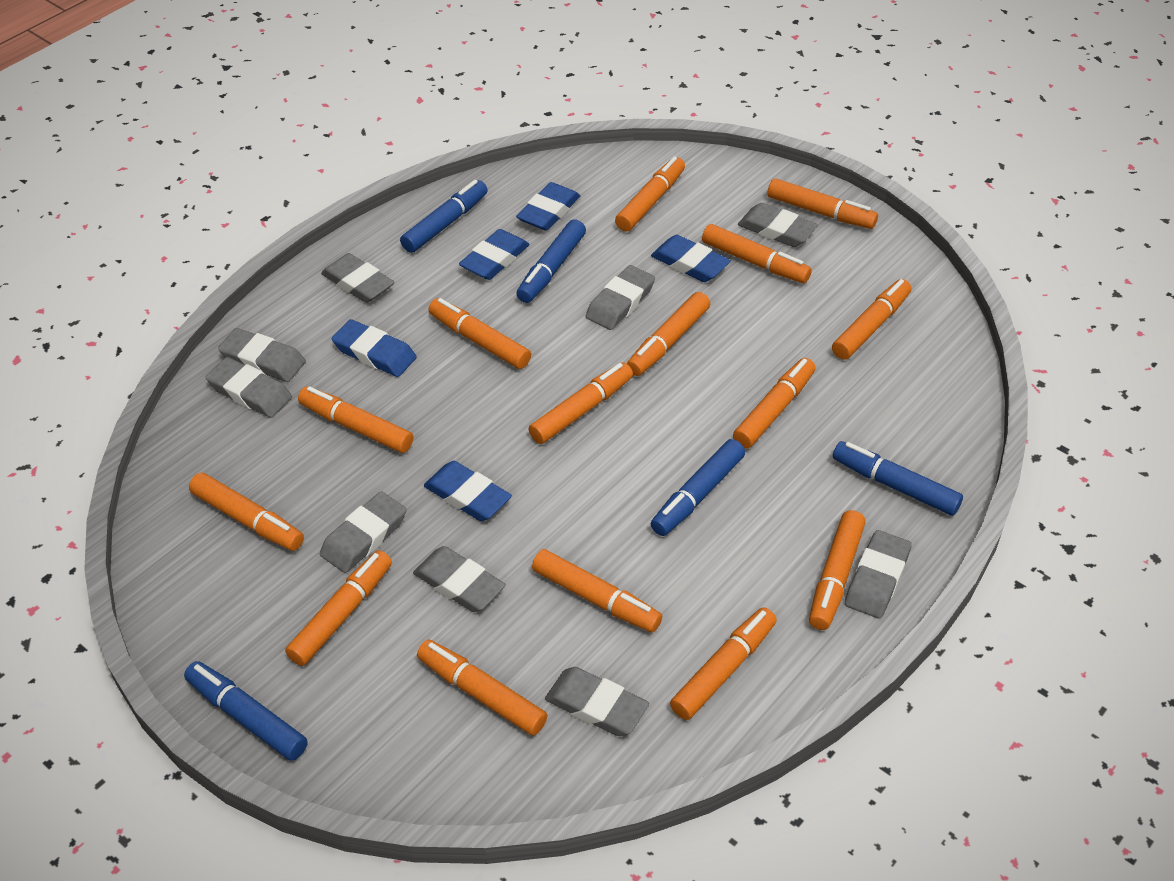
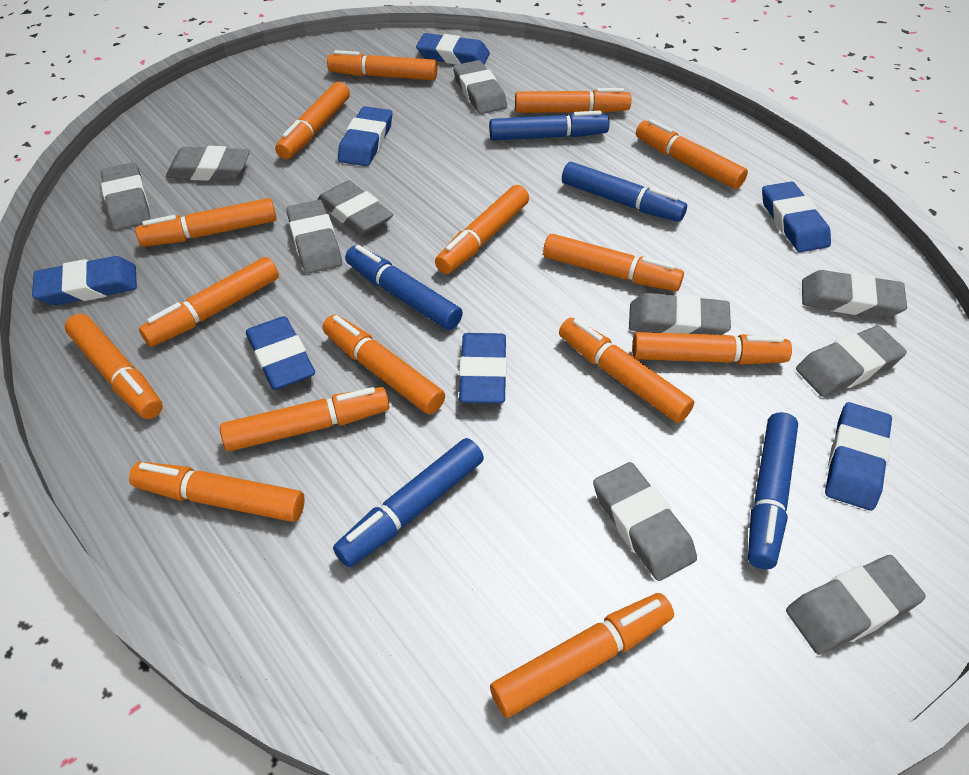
blue eraser: 5 -> 7
grey eraser: 9 -> 10

